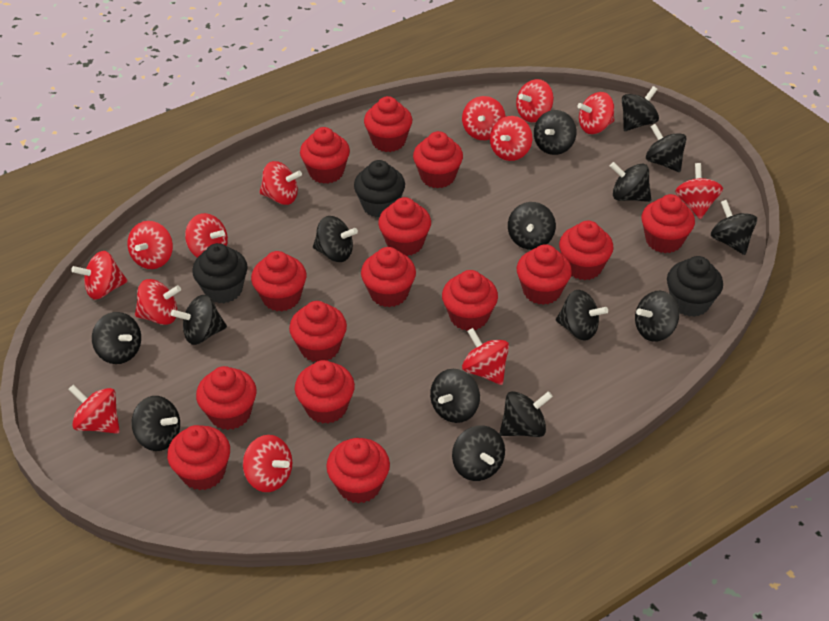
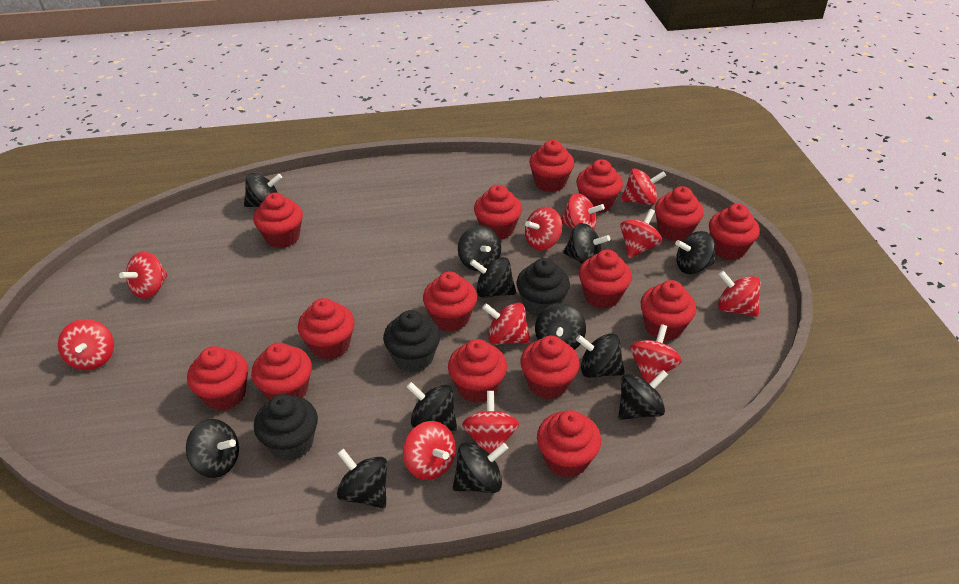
black spinning top: 15 -> 12
red spinning top: 13 -> 11

